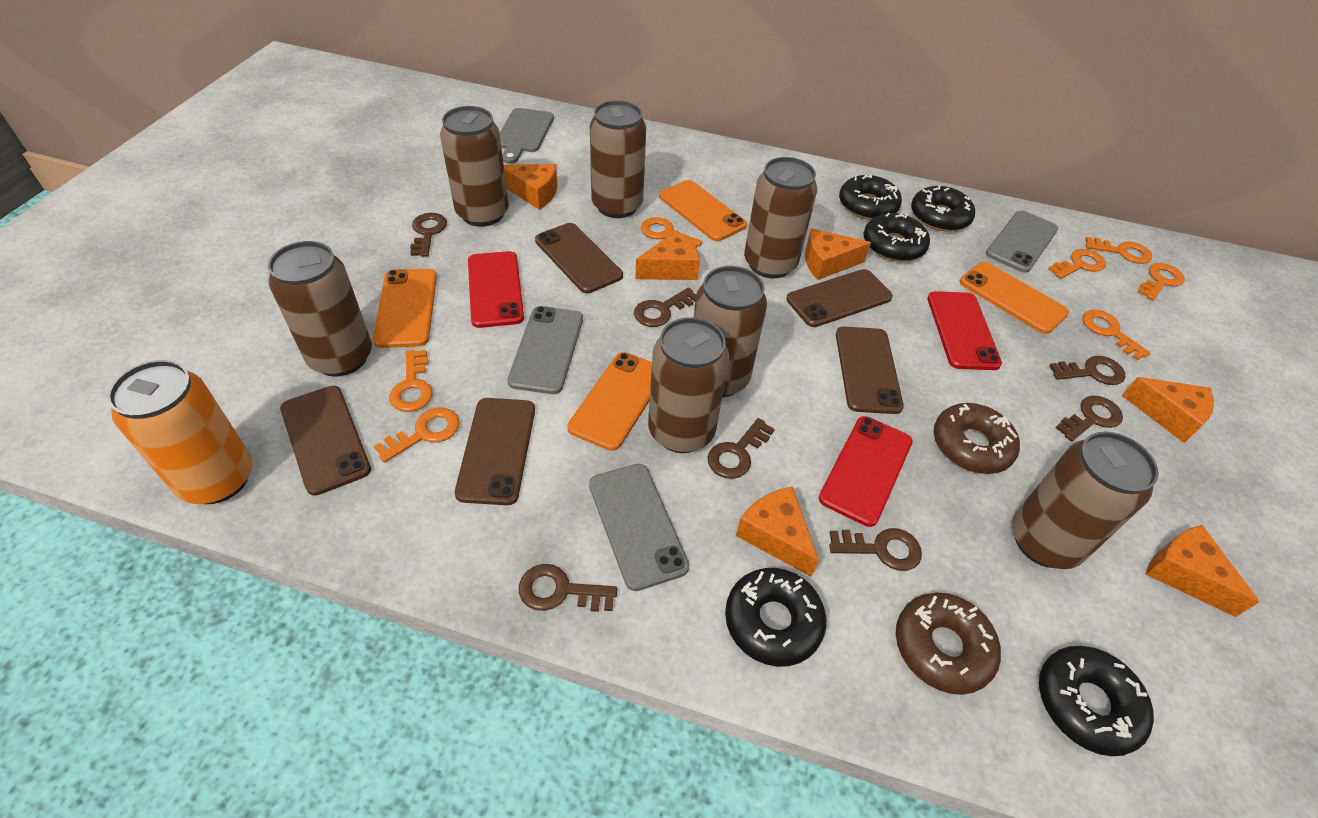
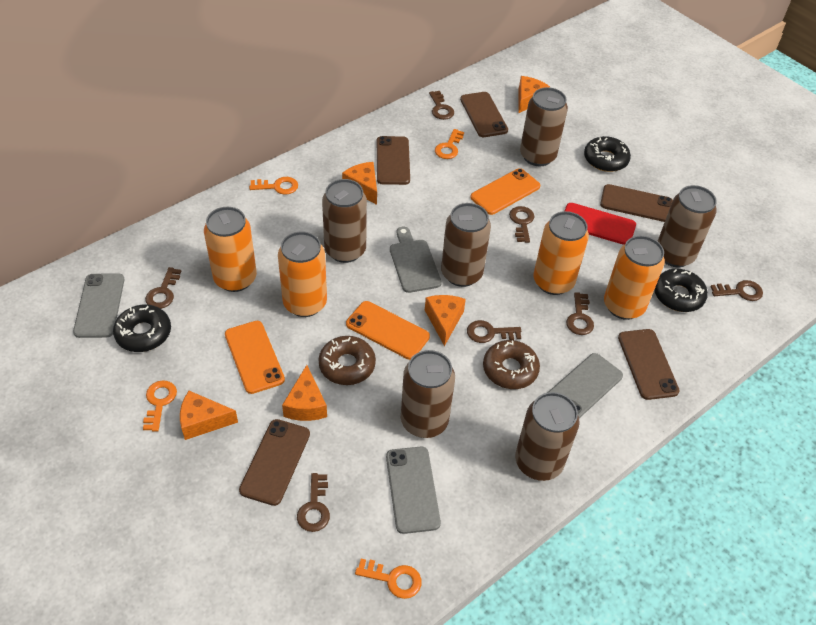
black donut: 5 -> 3
brown can: 7 -> 6
orange can: 1 -> 4
orange cheese: 6 -> 5
orange key: 7 -> 4
orange phone: 4 -> 3
red phone: 3 -> 1

